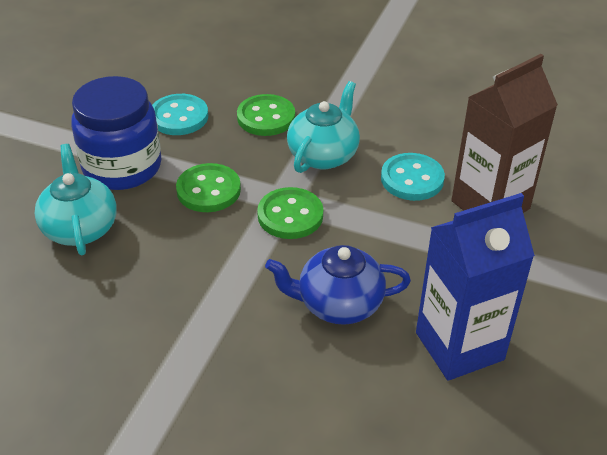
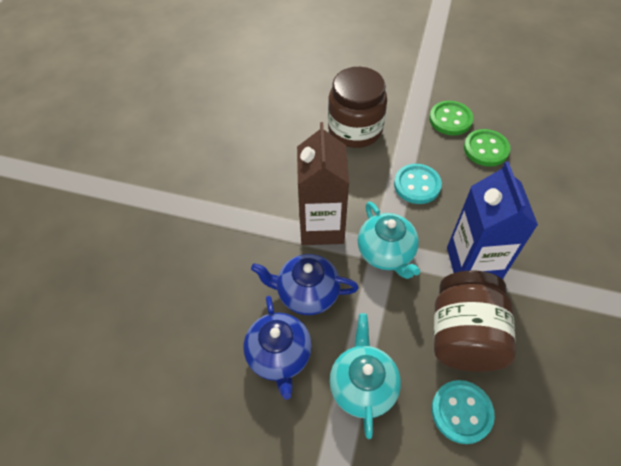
blue jar: 1 -> 0
blue teapot: 1 -> 2
brown jar: 0 -> 2
green button: 3 -> 2

